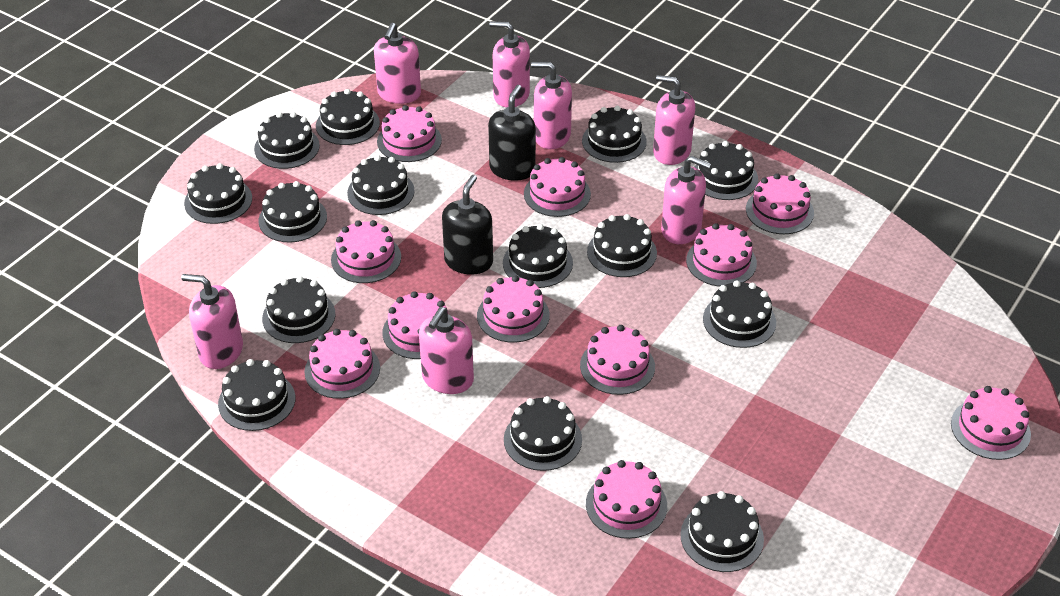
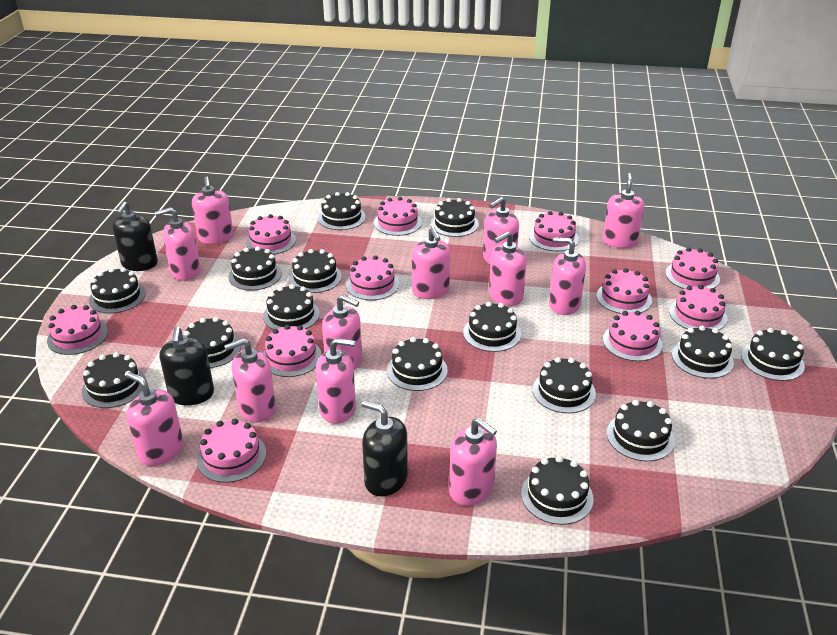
black cake: 14 -> 15
black soap dispenser: 2 -> 3
pink soap dispenser: 7 -> 12

